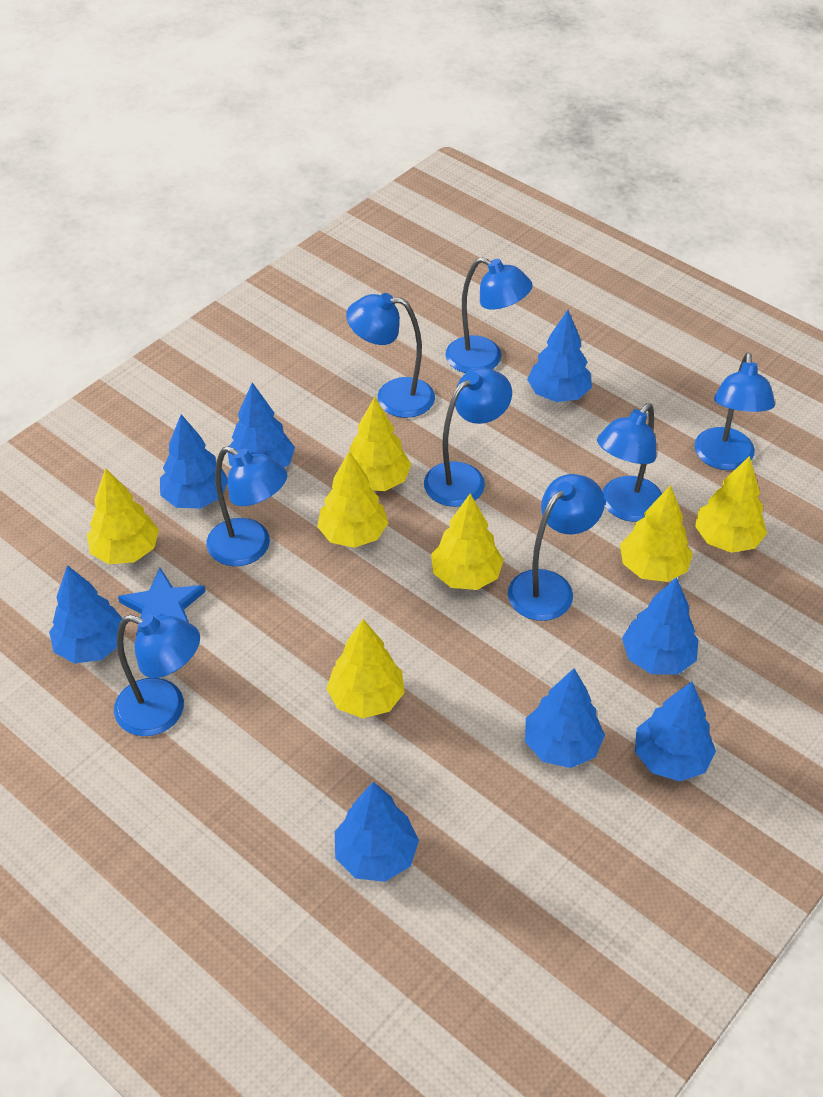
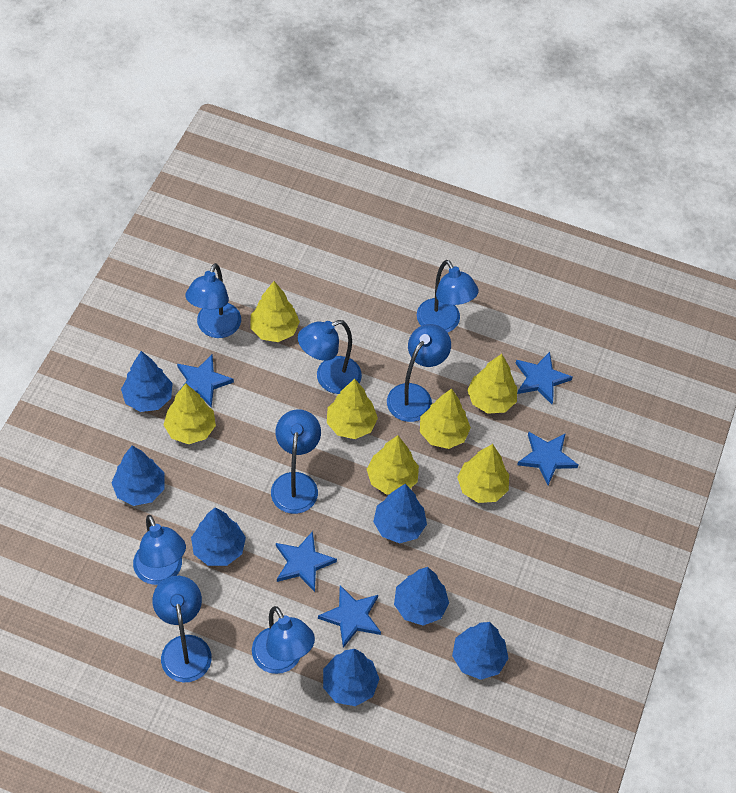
blue star: 1 -> 5
blue tree: 8 -> 7

